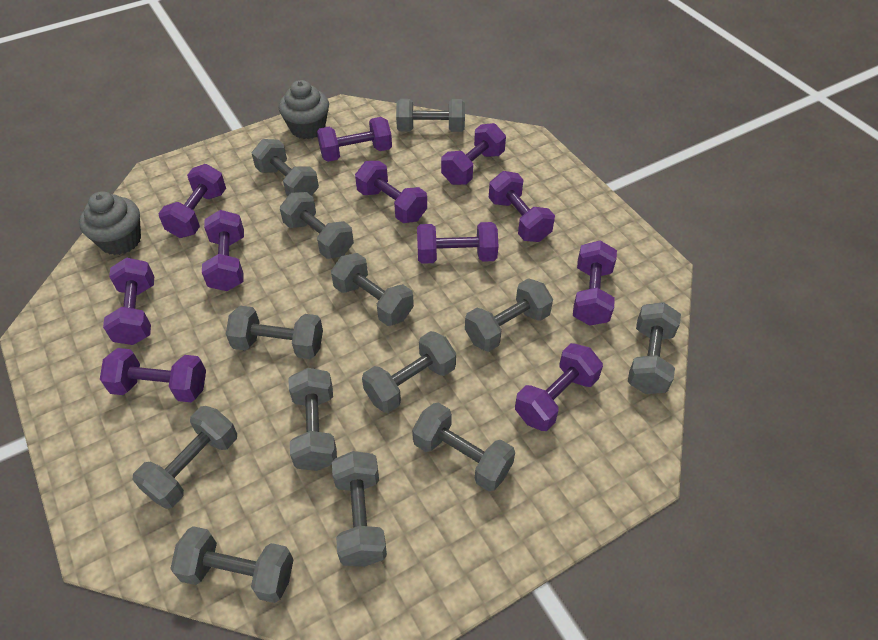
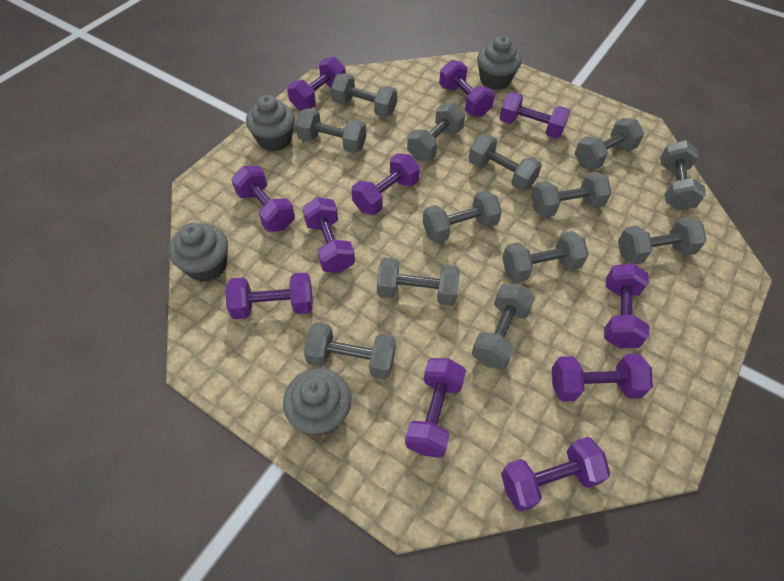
grey cupcake: 2 -> 4

